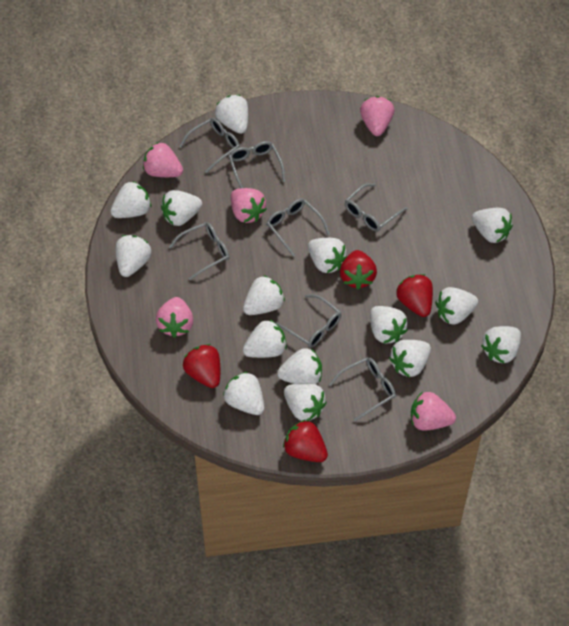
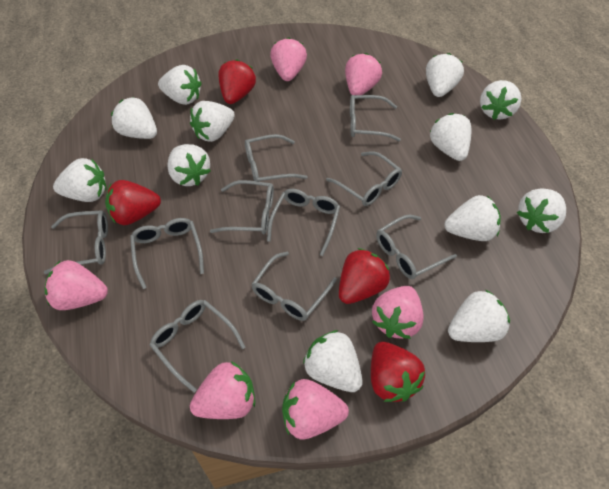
grey glasses: 7 -> 10
pink strawberry: 5 -> 6
white strawberry: 15 -> 12

